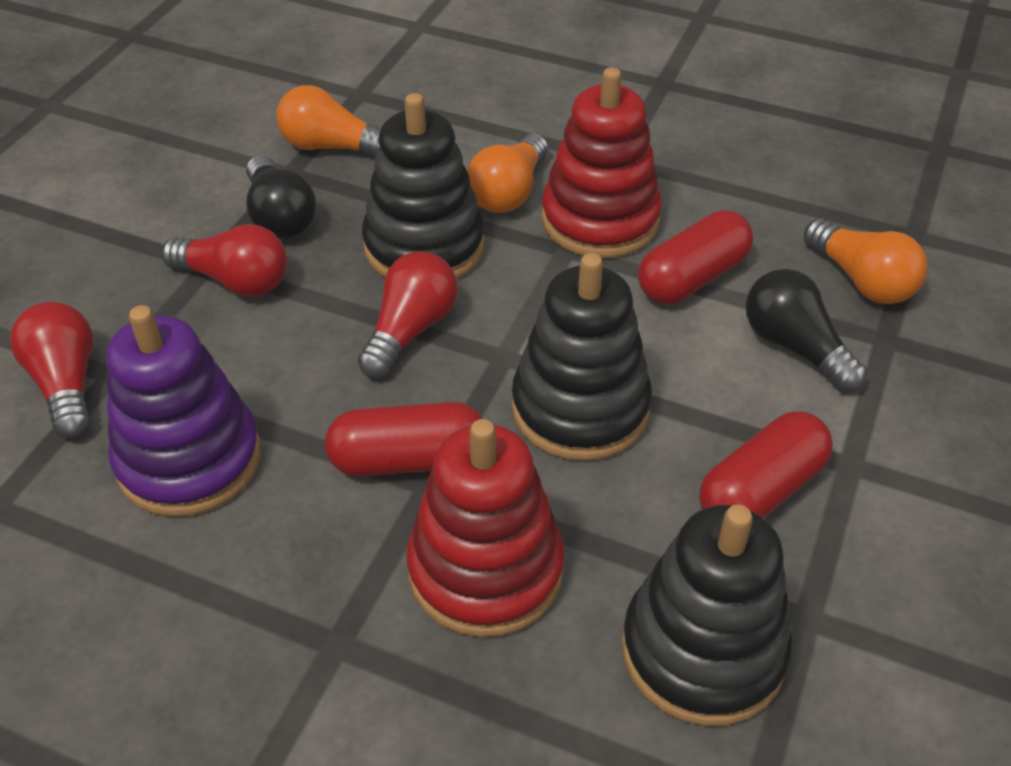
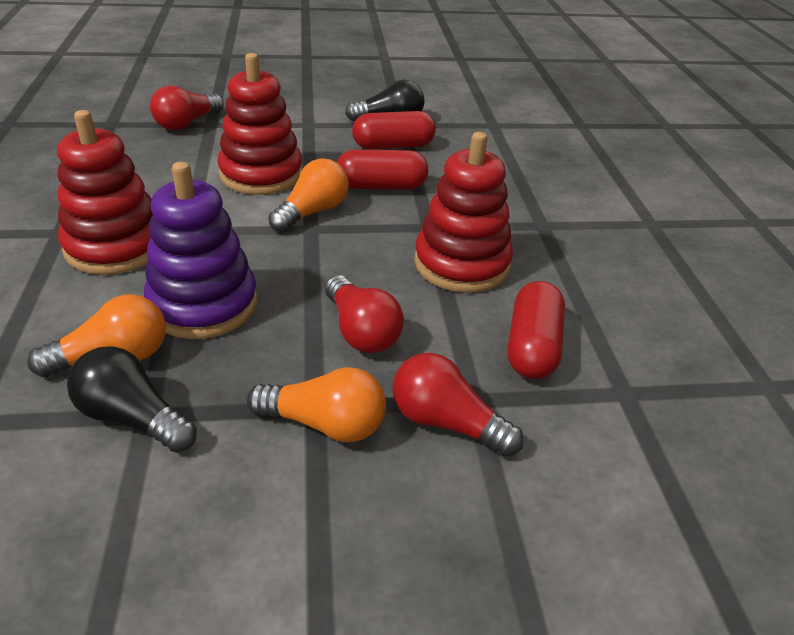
black stacking toy: 3 -> 0
red stacking toy: 2 -> 3

